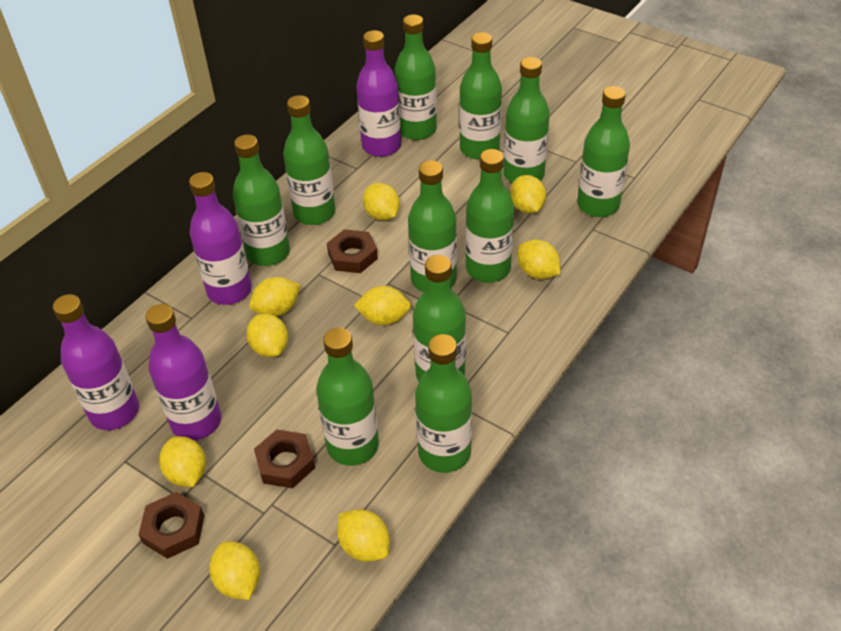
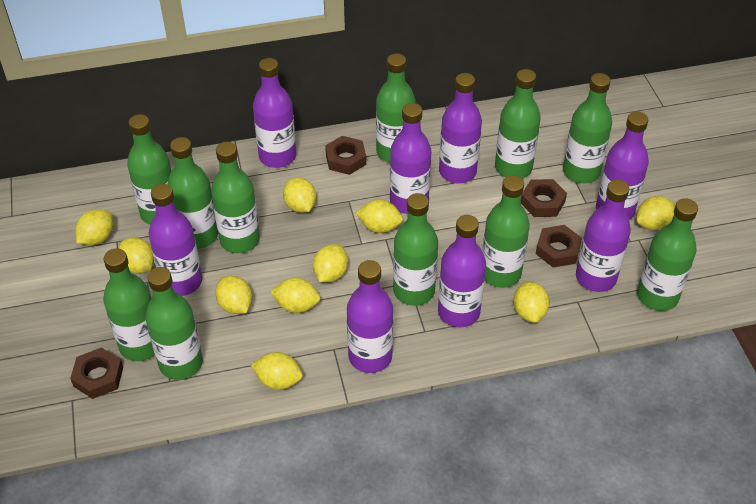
brown nut: 3 -> 4
purple bottle: 4 -> 8
yellow lemon: 9 -> 10

